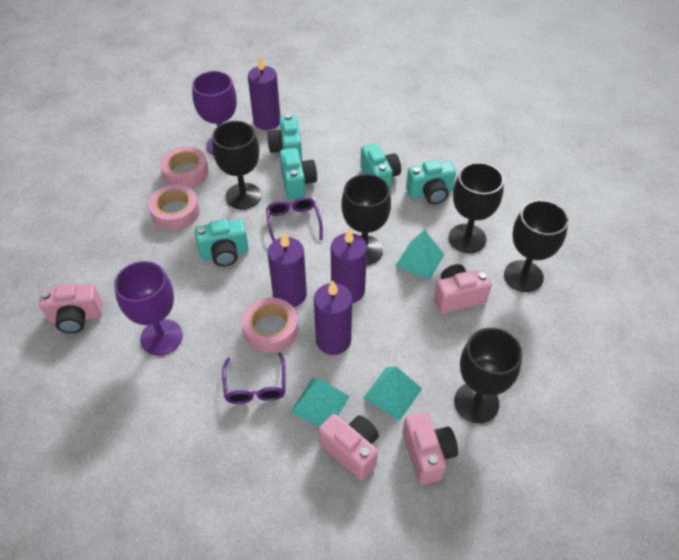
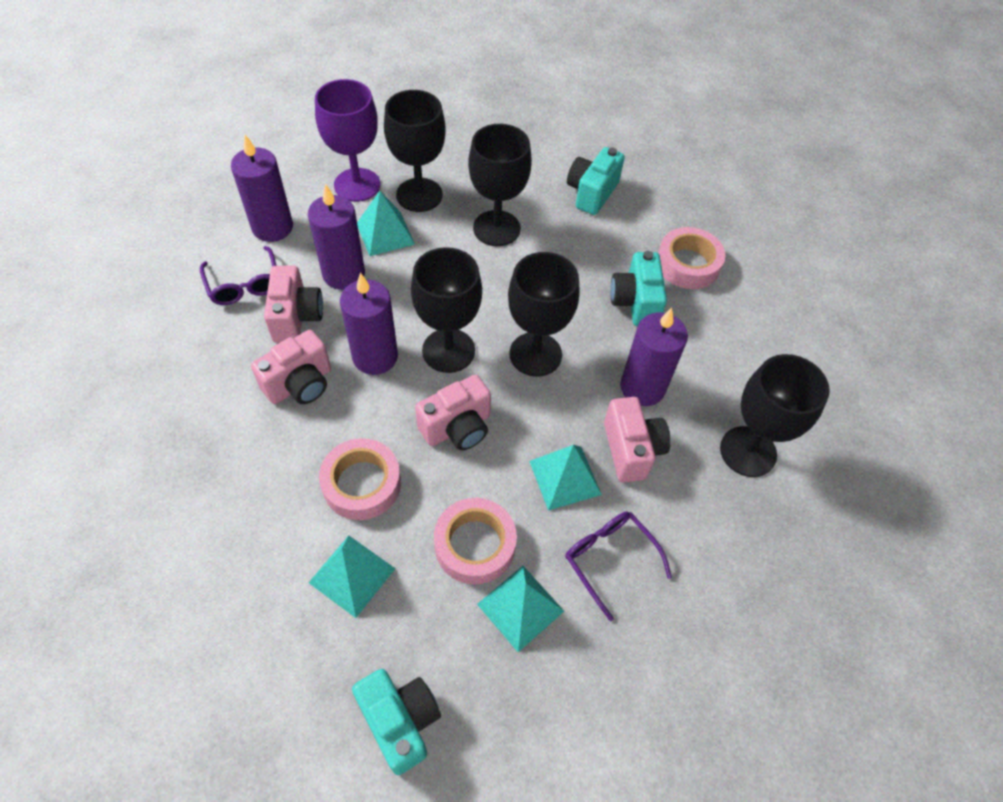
purple goblet: 2 -> 1
turquoise camera: 5 -> 3
turquoise pyramid: 3 -> 4

